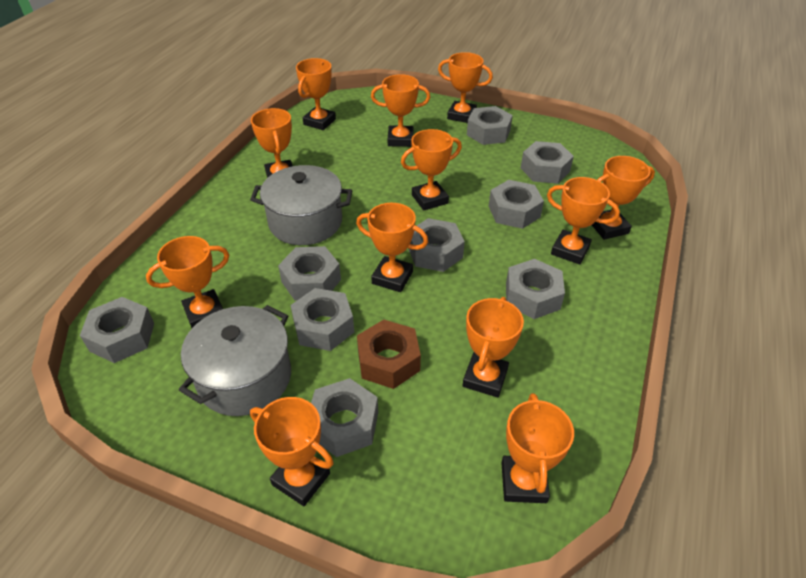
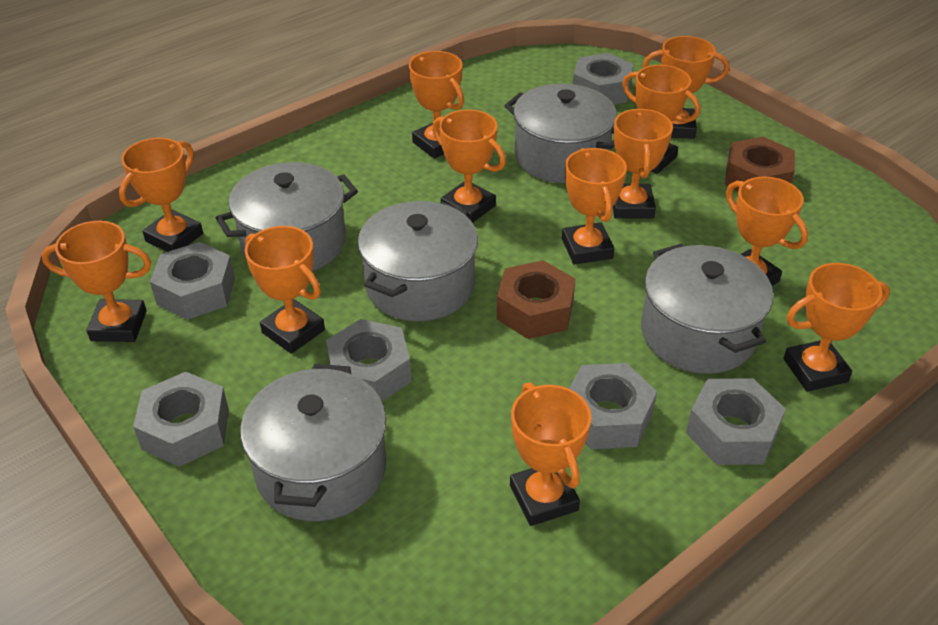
brown nut: 1 -> 2
grey nut: 9 -> 6
grey pot: 2 -> 5

